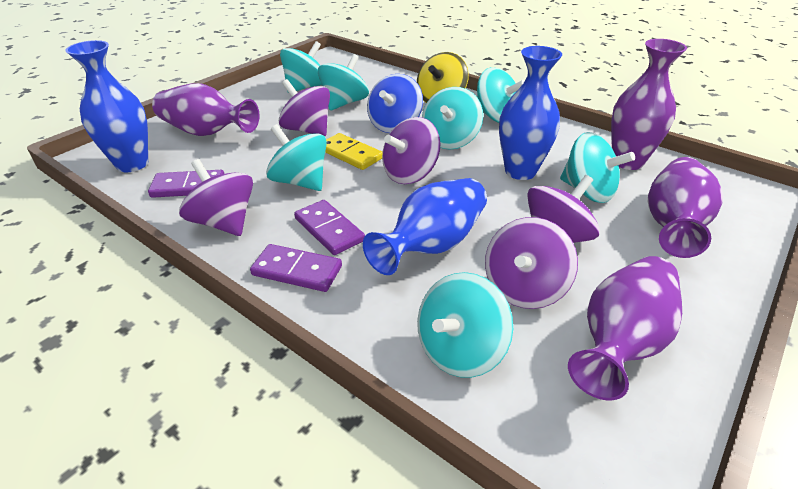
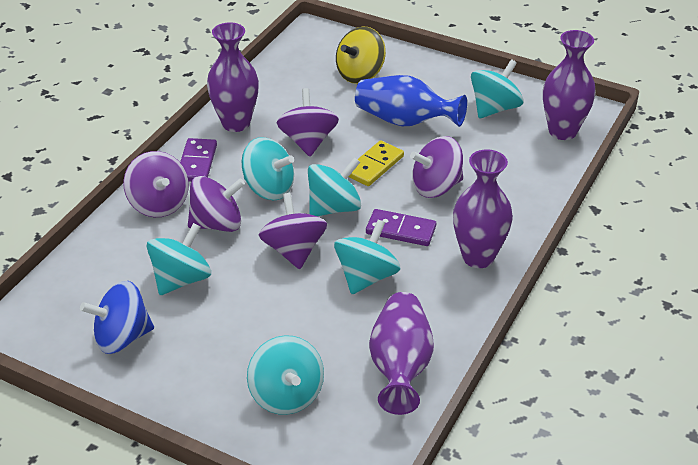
blue vase: 3 -> 1
purple domino: 3 -> 2
turquoise spinning top: 7 -> 6

